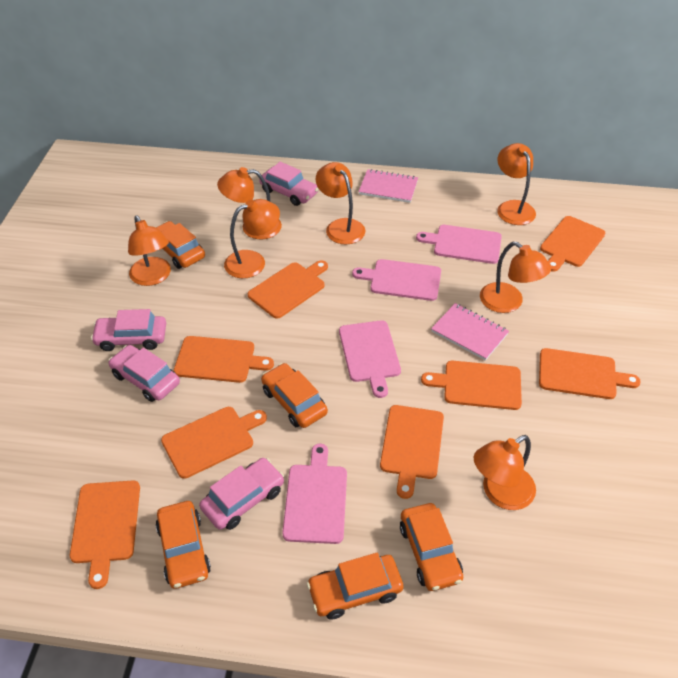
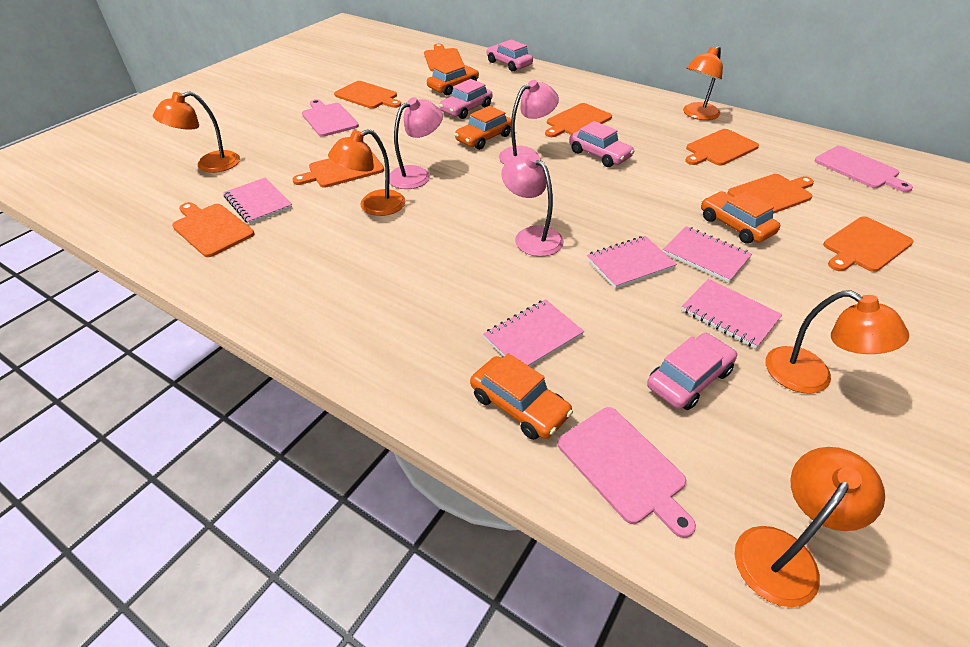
orange car: 5 -> 4
orange lamp: 7 -> 5
pink cutting board: 4 -> 3
pink lamp: 0 -> 3
pink notebook: 2 -> 5

